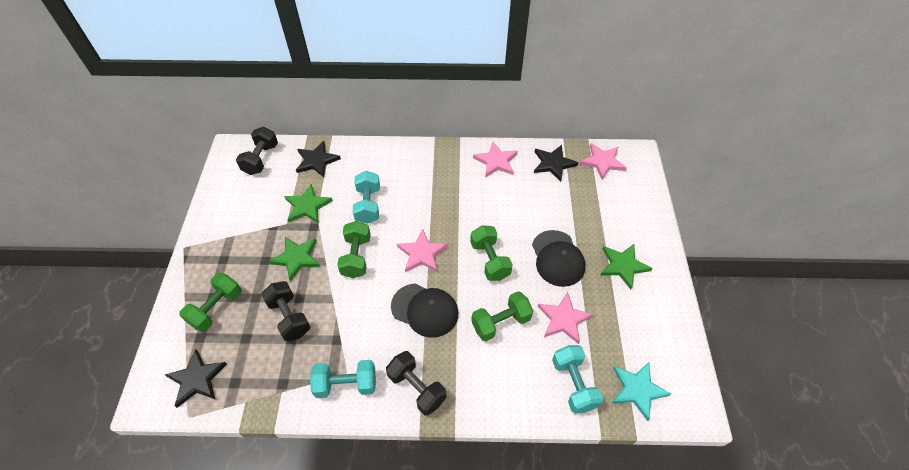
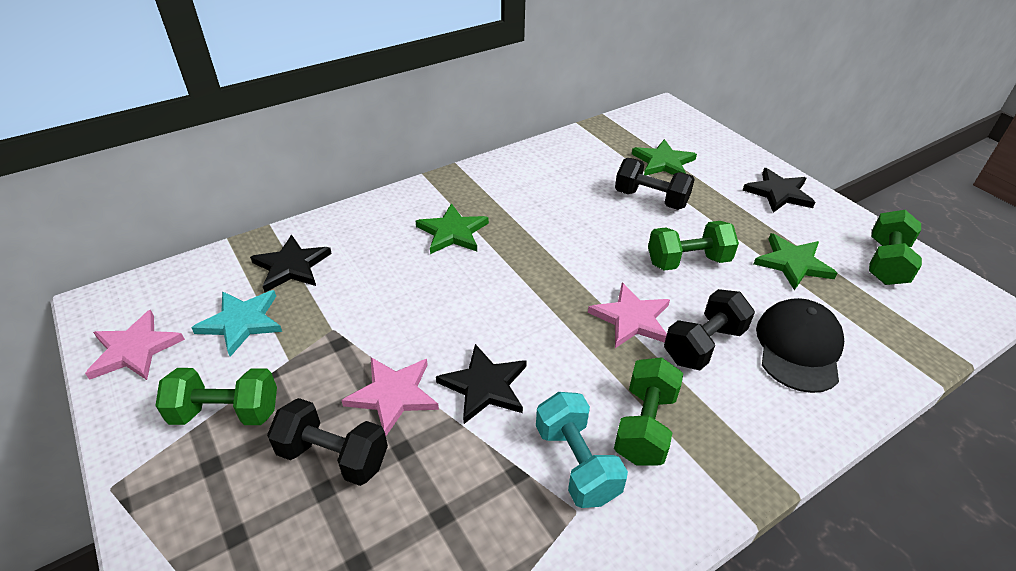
black cap: 2 -> 1
pink star: 4 -> 3
turquoise dumbbell: 3 -> 1

